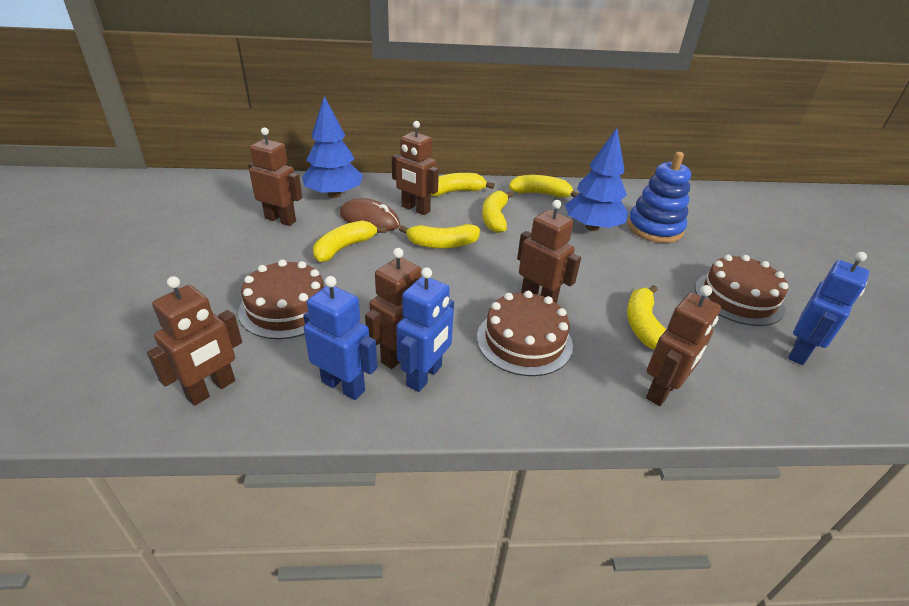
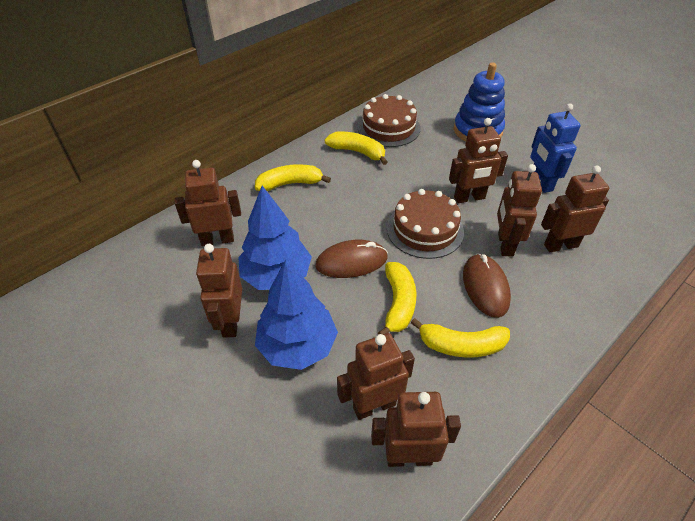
blue robot: 3 -> 1
brown cake: 3 -> 2
brown mouse: 1 -> 2
brown robot: 6 -> 7
yellow banana: 6 -> 4

